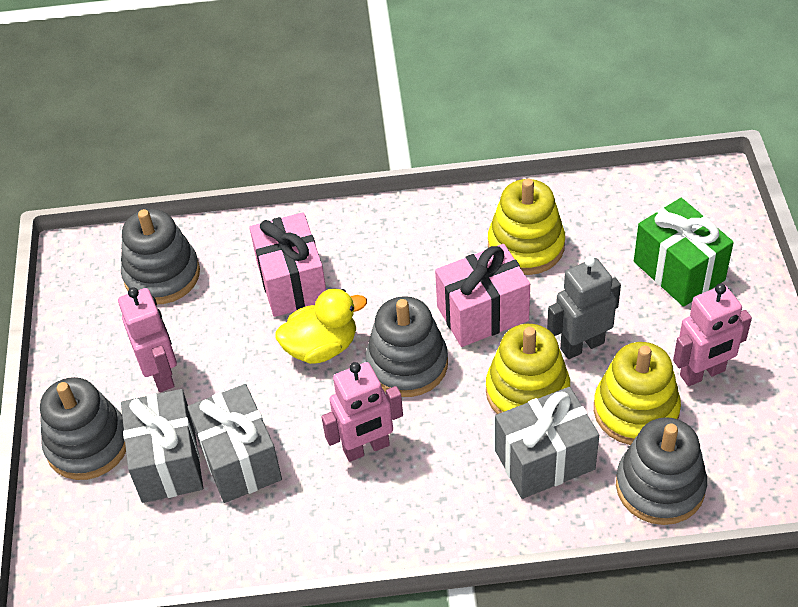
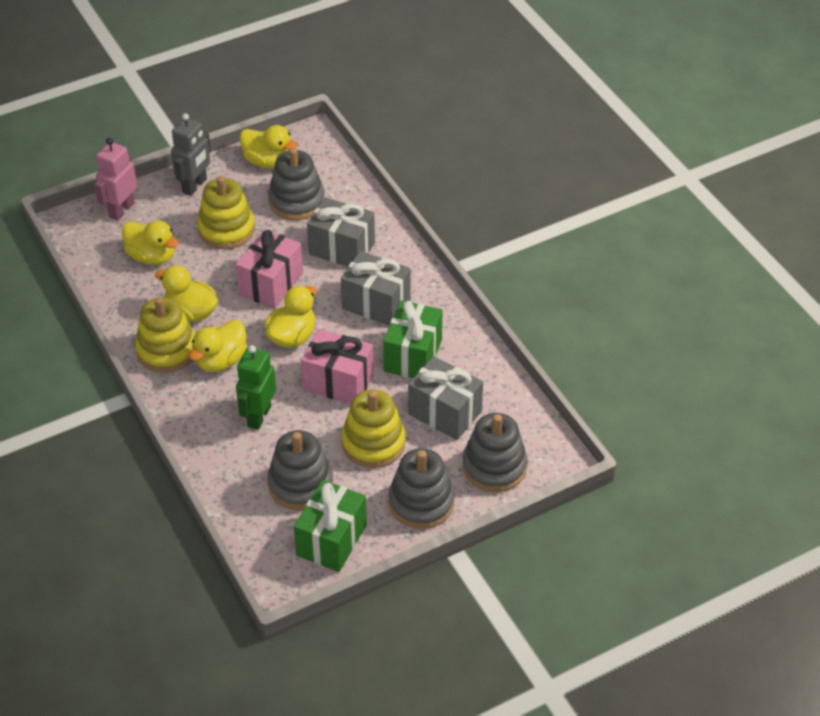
green gift: 1 -> 2
green robot: 0 -> 1
pink robot: 3 -> 1
yellow duck: 1 -> 5

